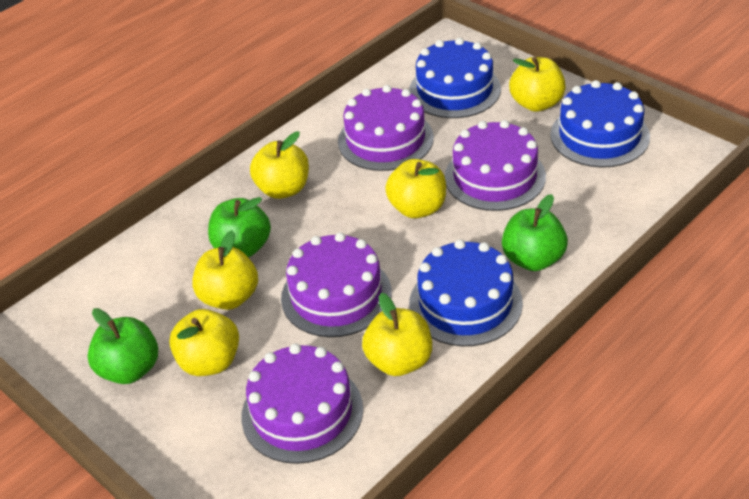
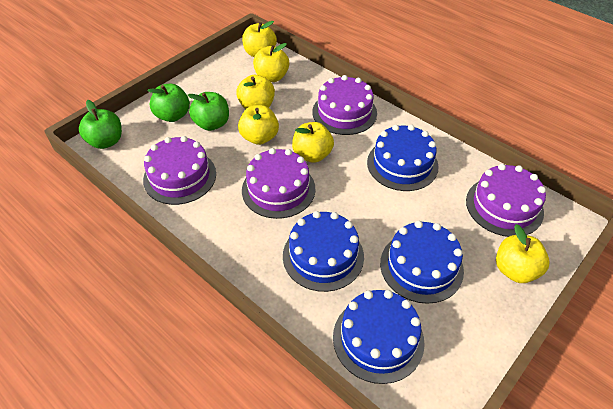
blue cake: 3 -> 4

